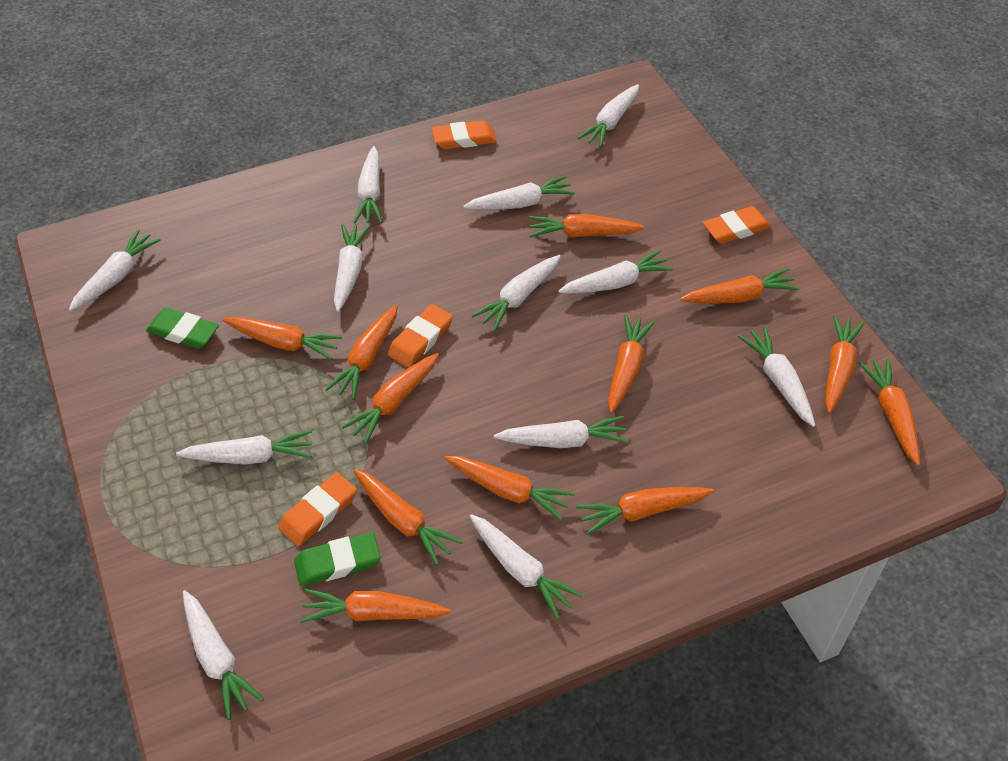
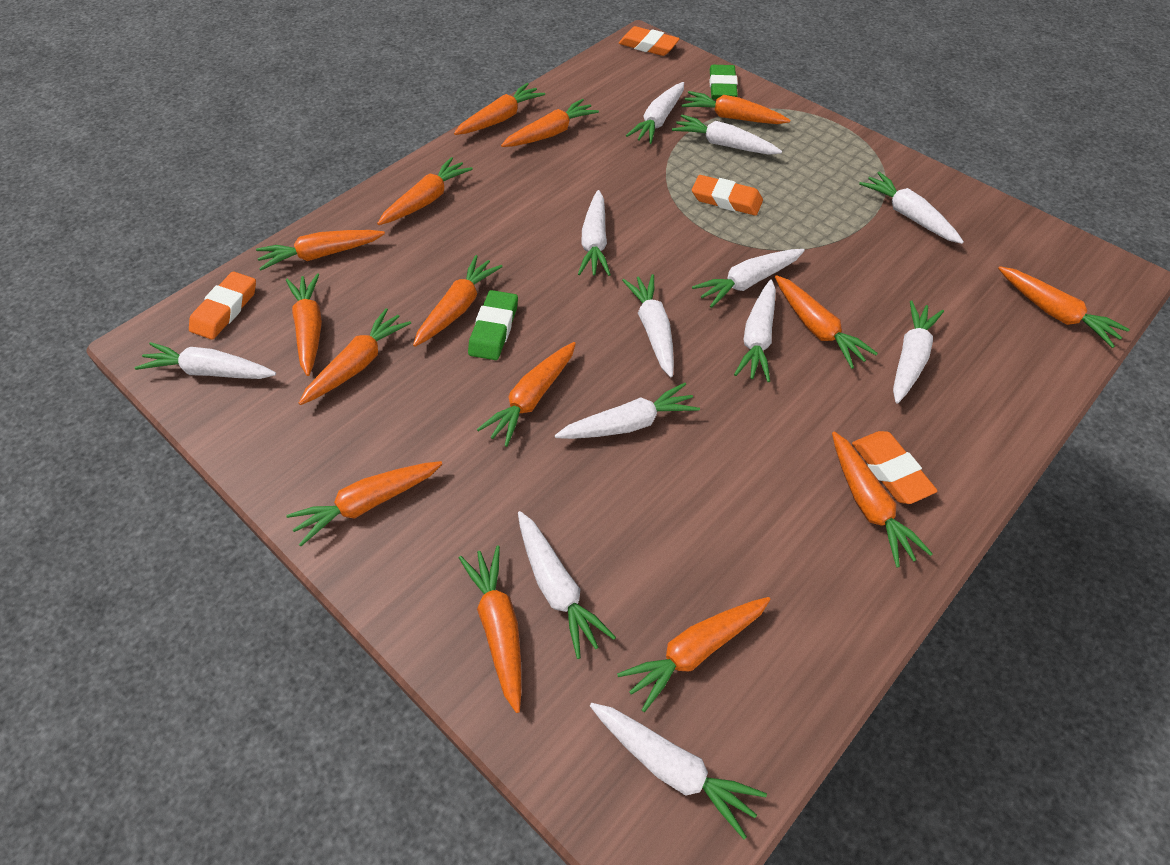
orange carrot: 12 -> 15

